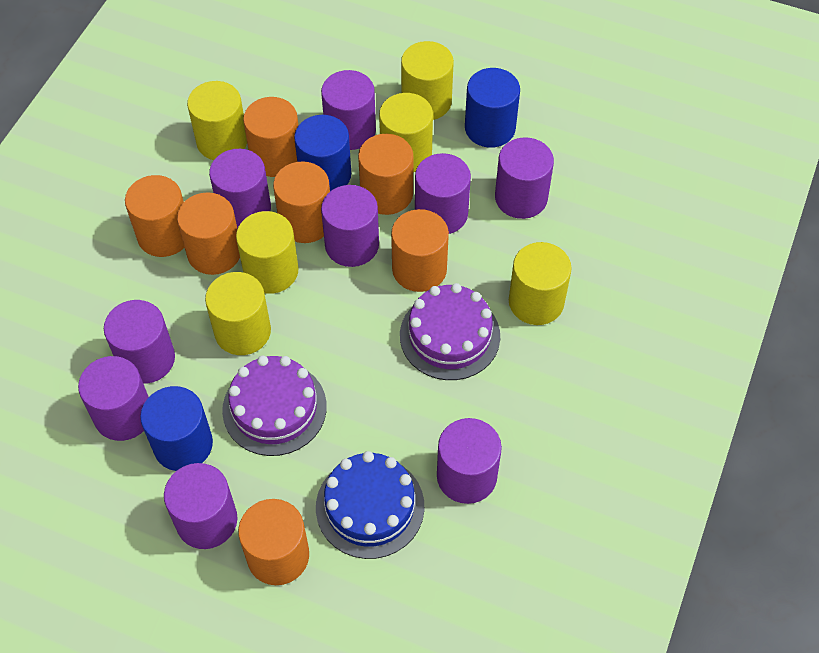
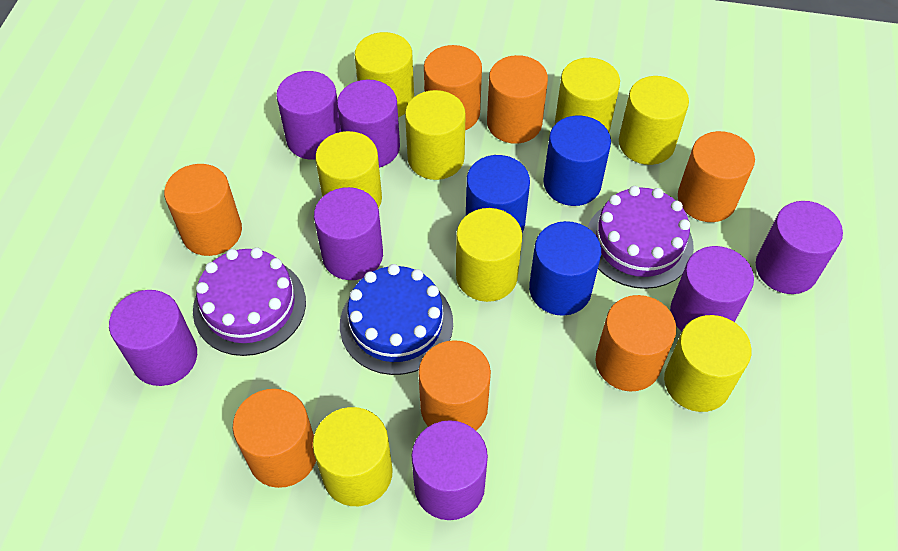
purple cylinder: 9 -> 7
yellow cylinder: 6 -> 8

